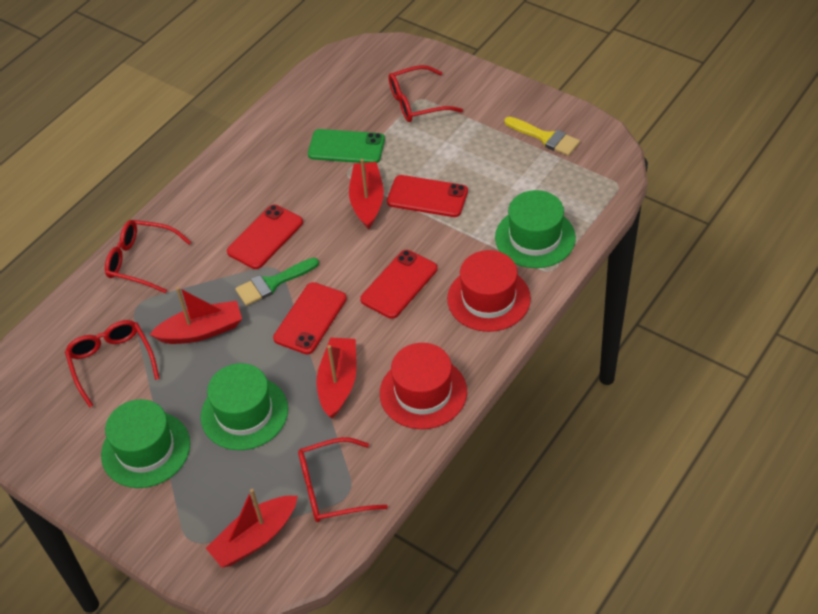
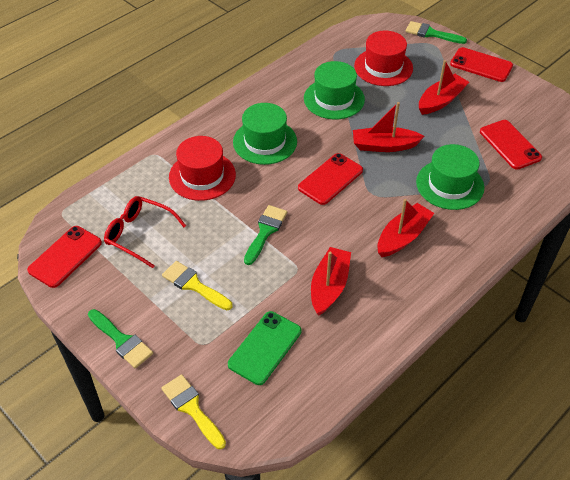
green brush: 1 -> 3
red glasses: 4 -> 1
yellow brush: 1 -> 2

